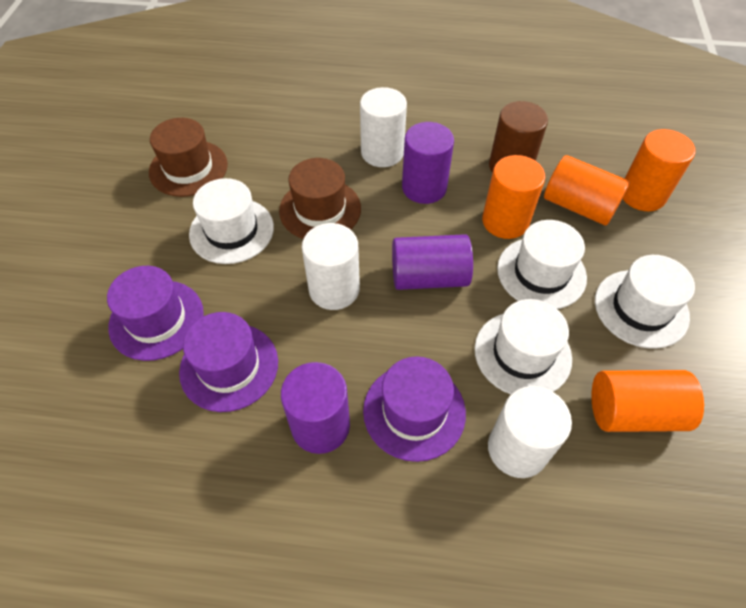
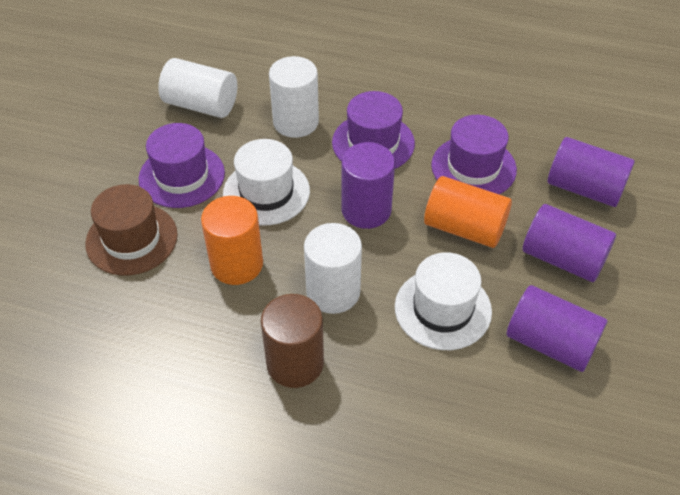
brown hat: 2 -> 1
orange cylinder: 4 -> 2
purple cylinder: 3 -> 4
white hat: 4 -> 2

